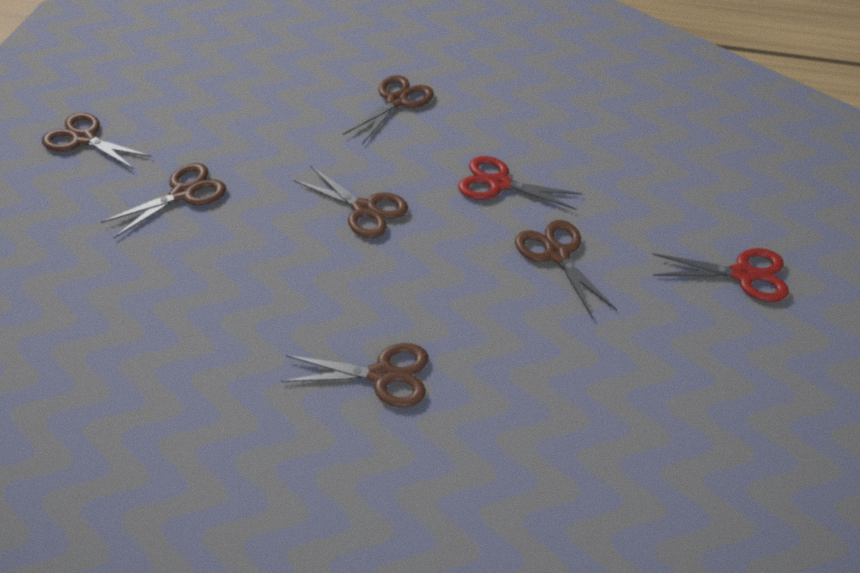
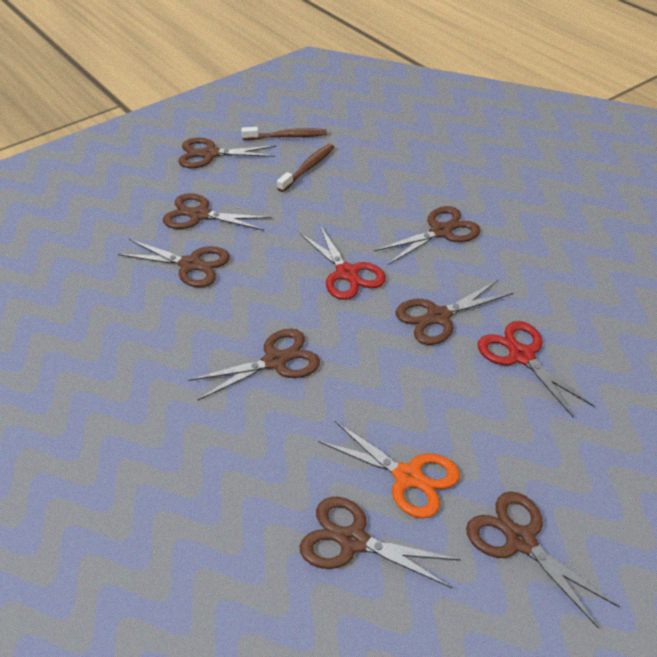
brown scissors: 6 -> 8
brown toothbrush: 0 -> 2
orange scissors: 0 -> 1

